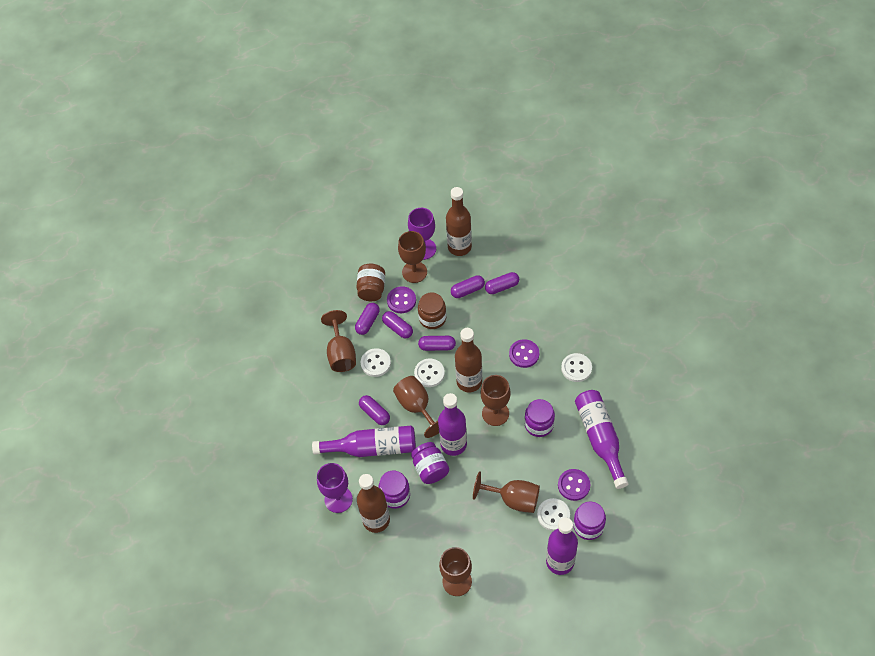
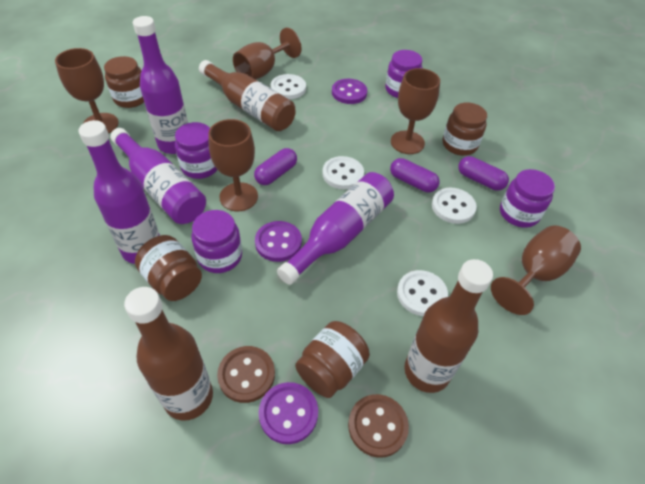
brown button: 0 -> 2
brown goblet: 6 -> 5
brown jar: 2 -> 4
purple capsule: 6 -> 3
purple goblet: 2 -> 0

